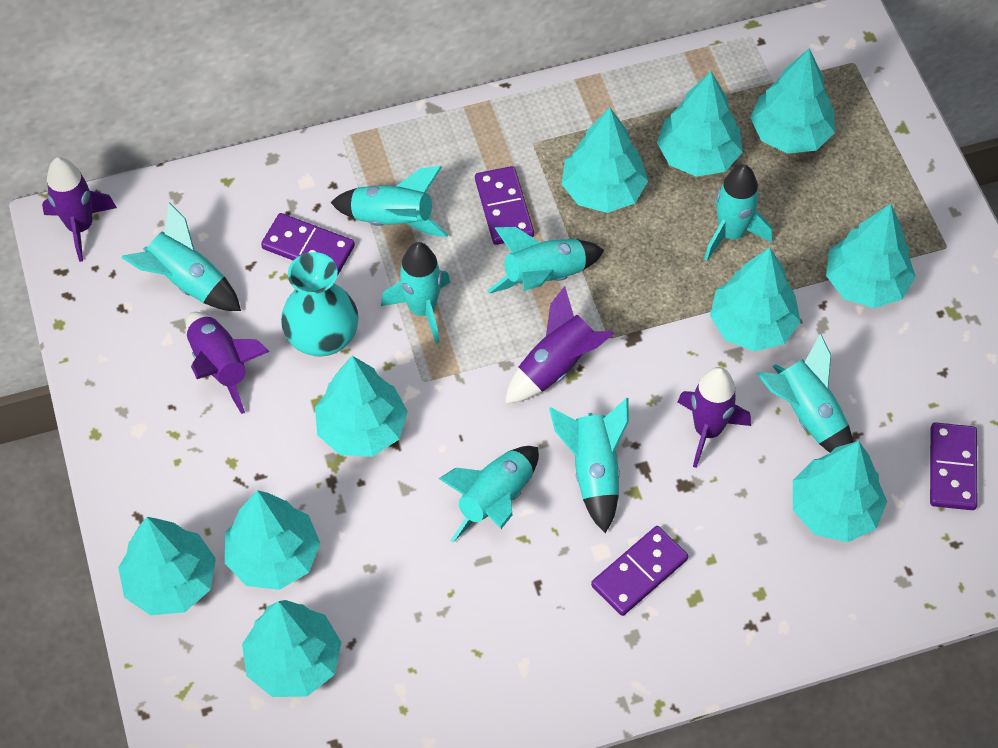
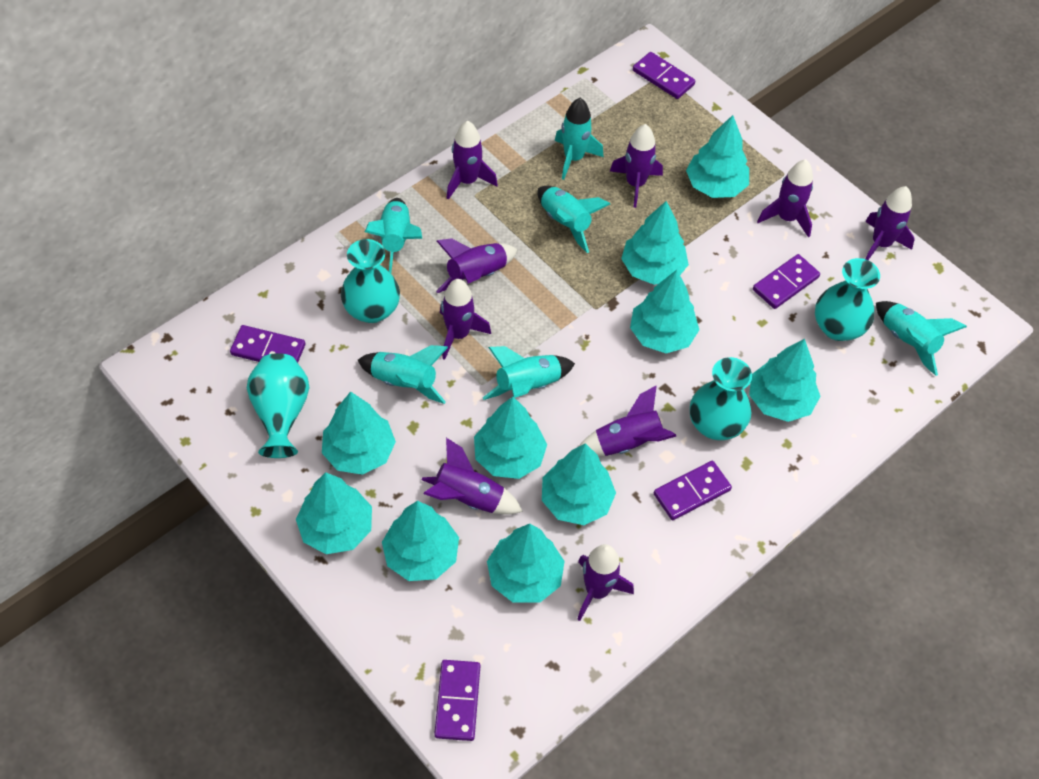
purple domino: 4 -> 5
purple rocket: 4 -> 9
turquoise rocket: 8 -> 6
turquoise vase: 1 -> 4

